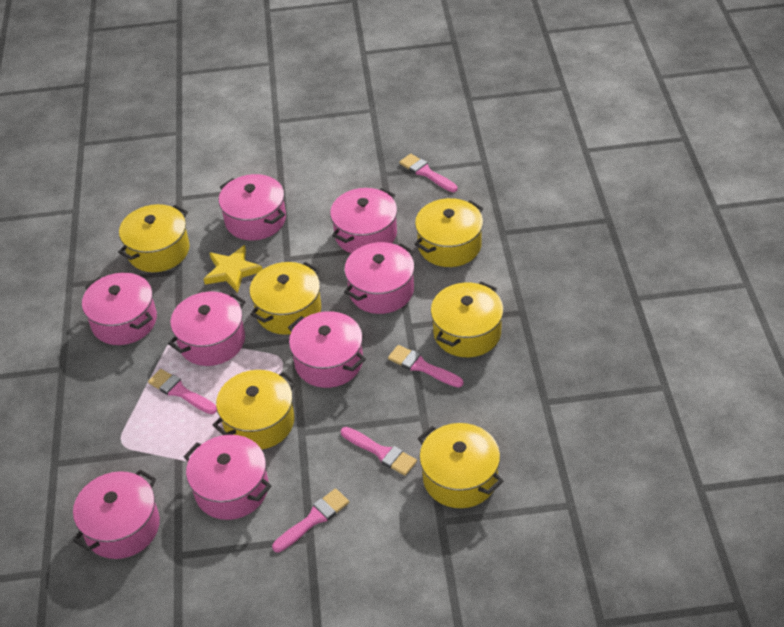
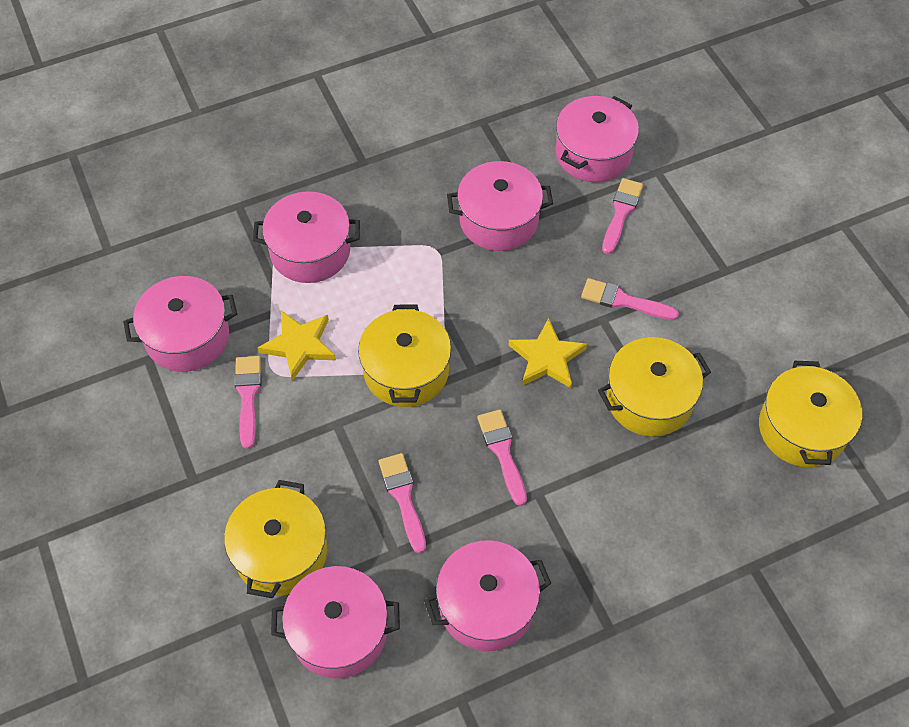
pink pot: 8 -> 6
yellow pot: 6 -> 4
yellow star: 1 -> 2

